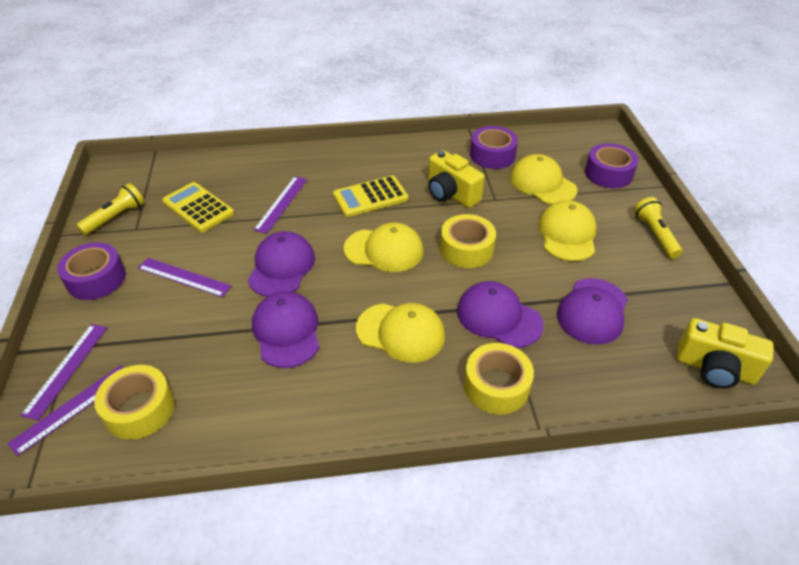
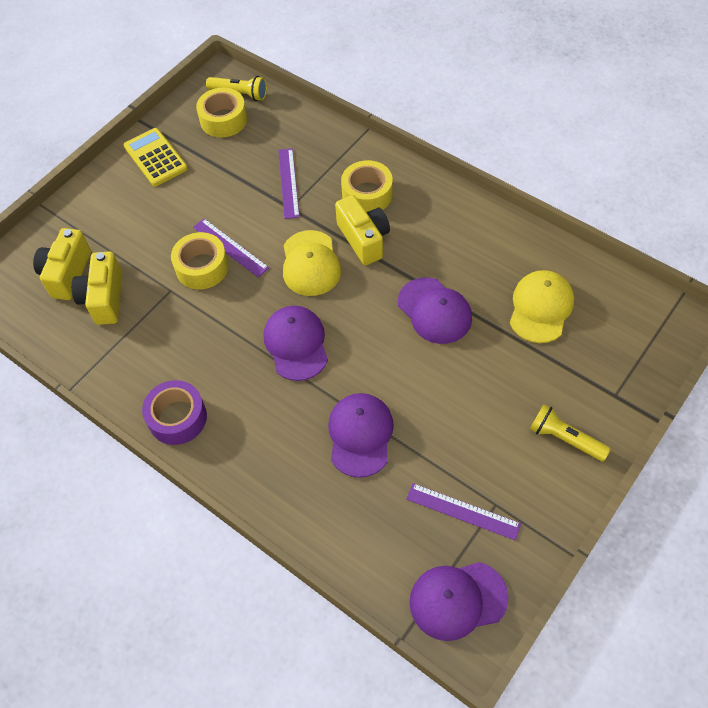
purple ruler: 4 -> 3
purple tape: 3 -> 1
yellow calculator: 2 -> 1
yellow camera: 2 -> 3
yellow cap: 4 -> 2

